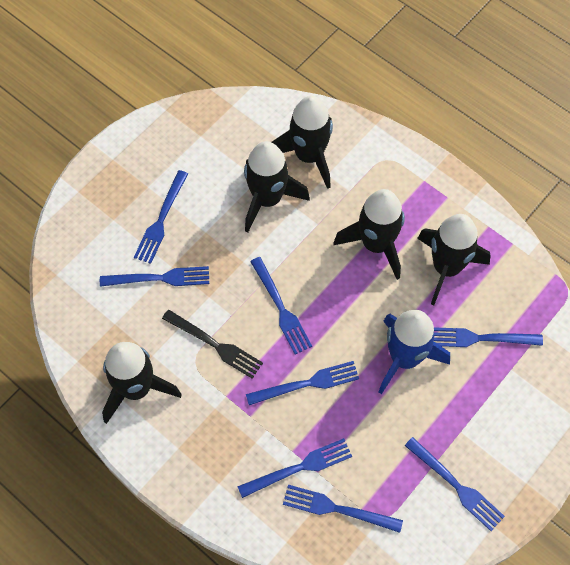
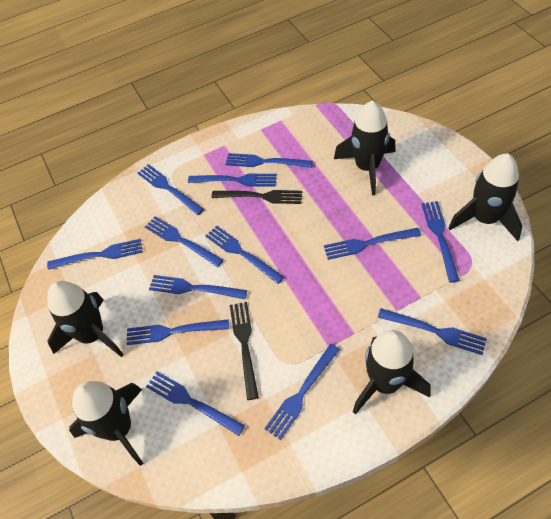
black fork: 1 -> 2
blue fork: 8 -> 13
blue rocket: 1 -> 0

